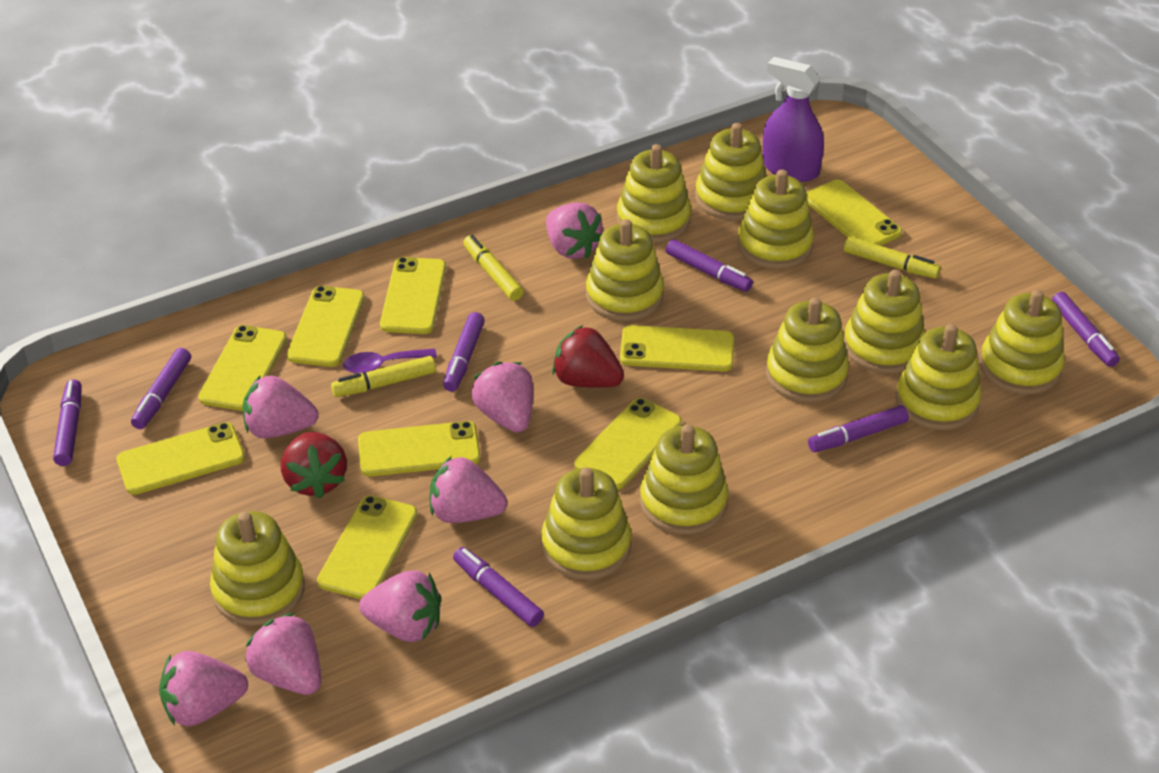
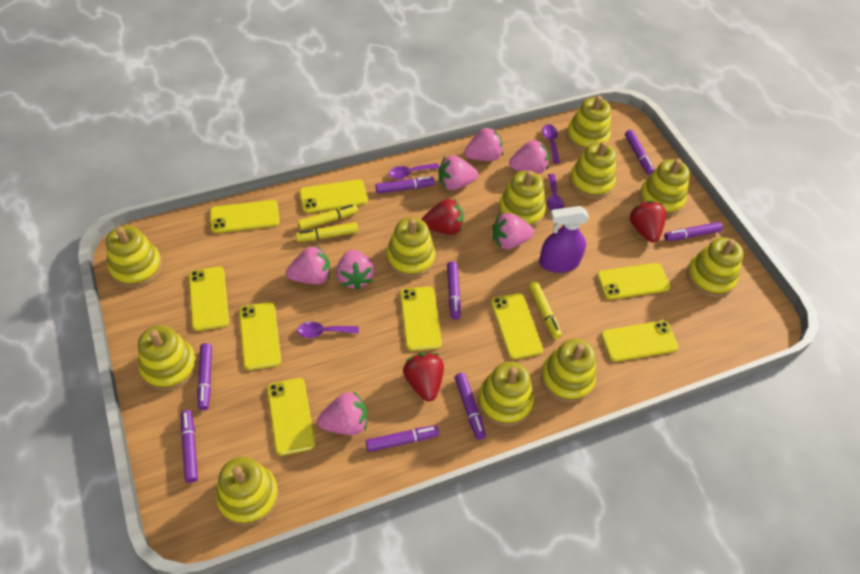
purple marker: 7 -> 8
purple spoon: 1 -> 4
red strawberry: 2 -> 3

